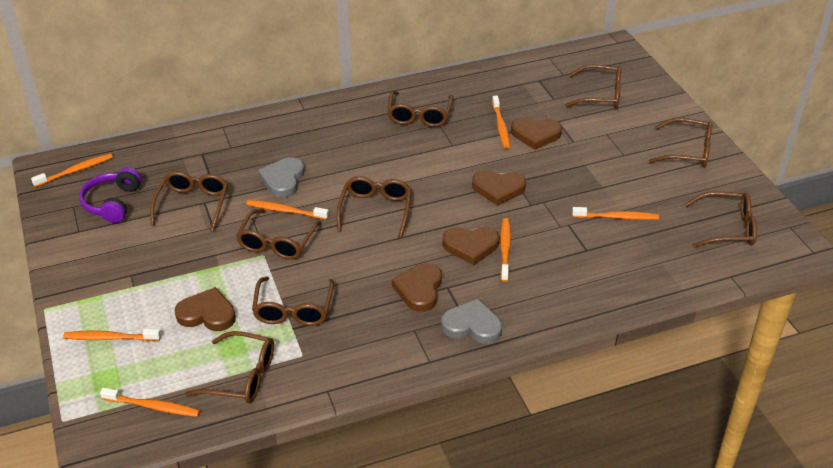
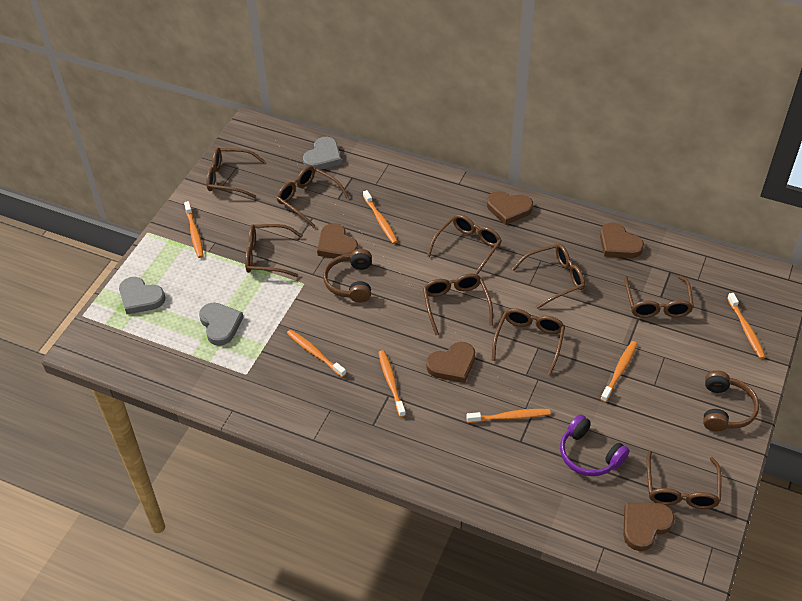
brown headphones: 0 -> 2
grey heart: 2 -> 3

